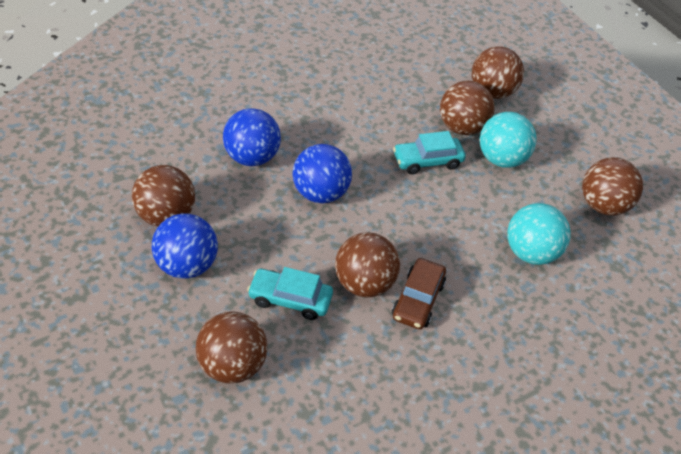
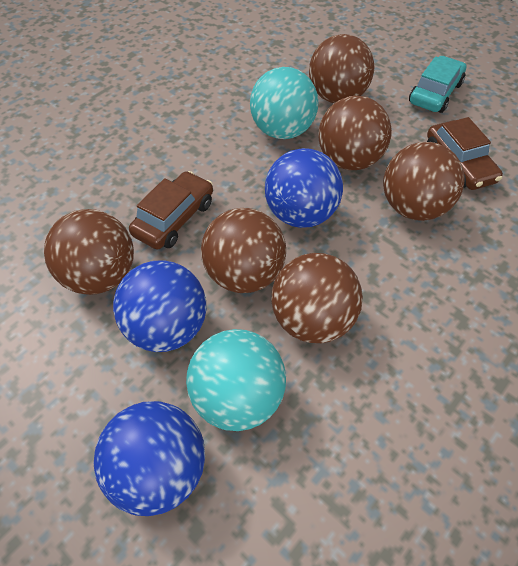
brown car: 1 -> 2
turquoise car: 2 -> 1

